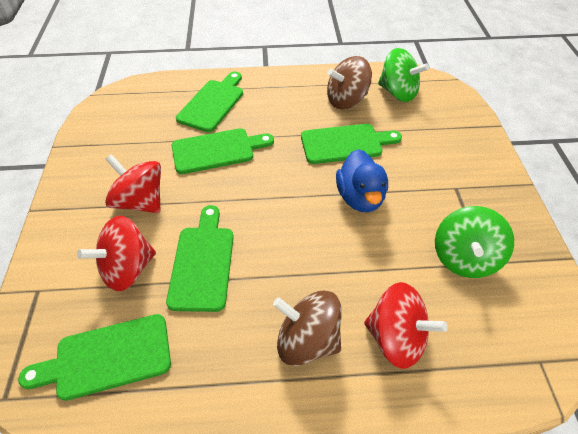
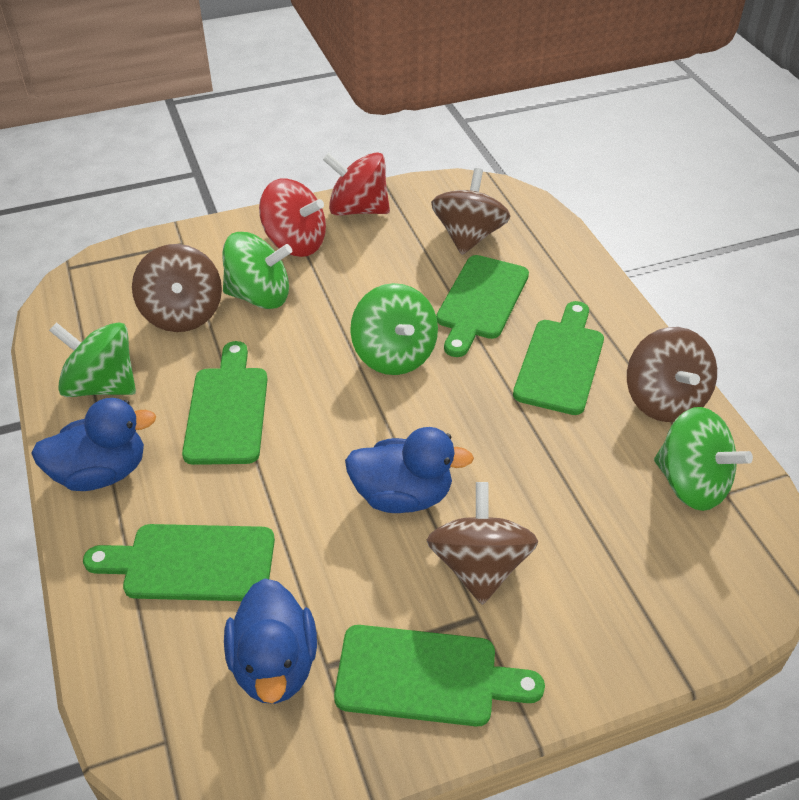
blue duck: 1 -> 3
brown spinning top: 2 -> 4
green spinning top: 2 -> 4
red spinning top: 3 -> 2

